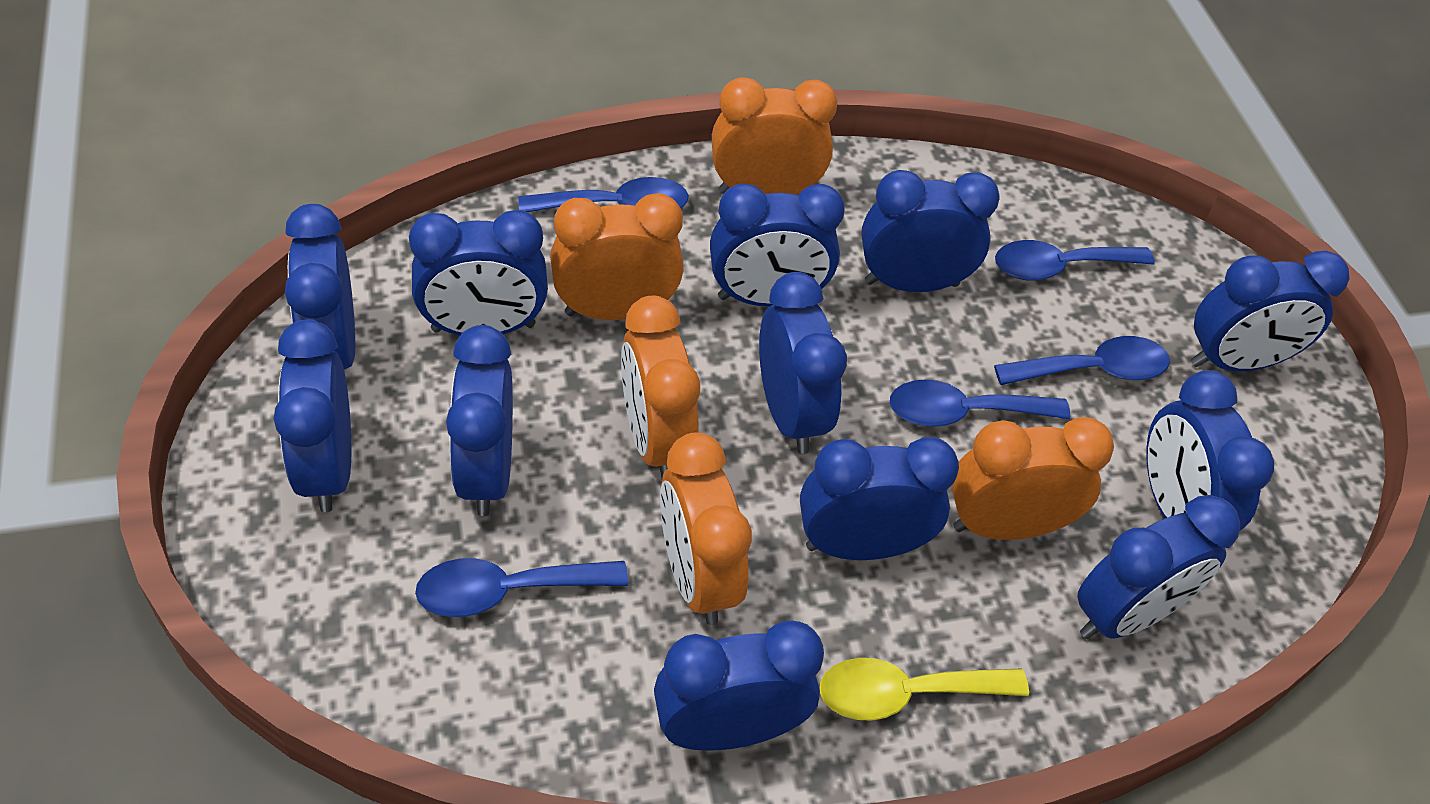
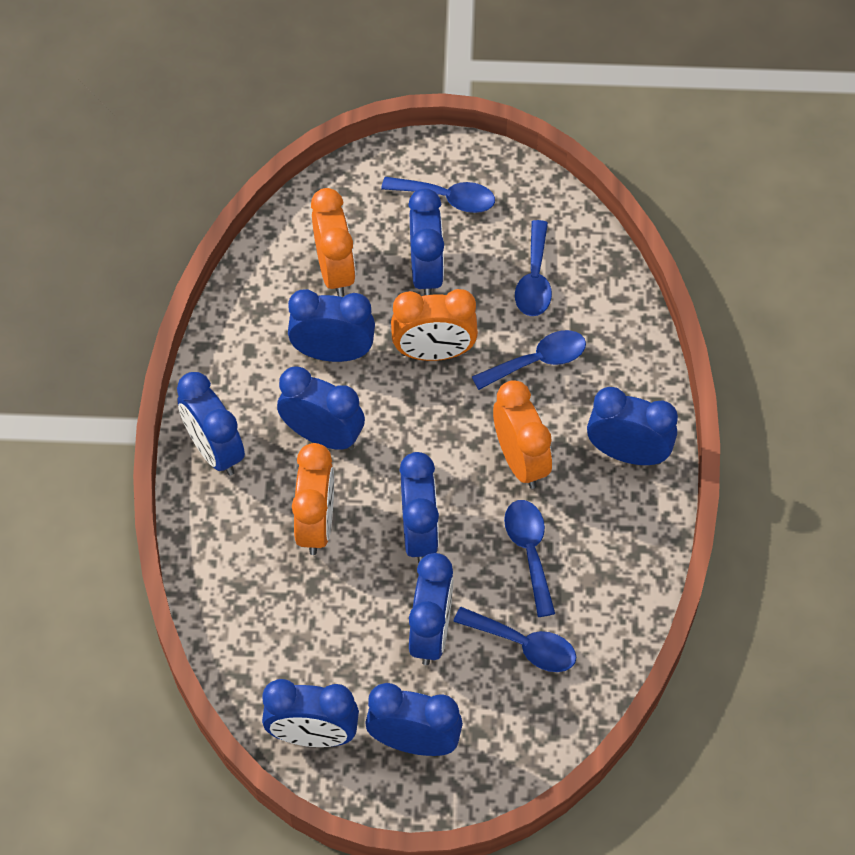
blue clock: 12 -> 9
orange clock: 5 -> 4
yellow spoon: 1 -> 0

